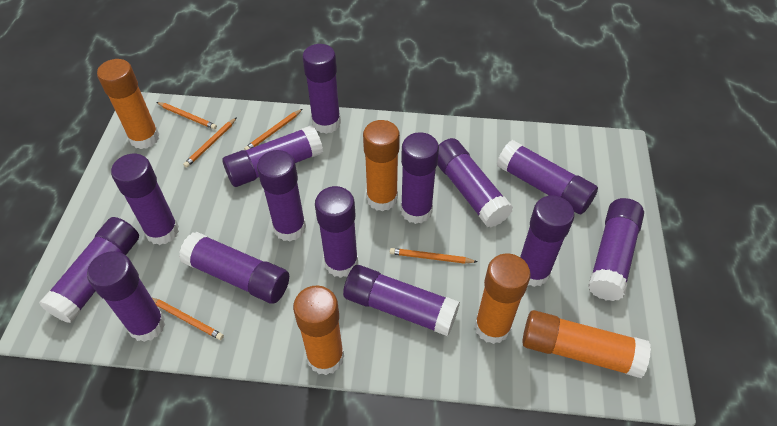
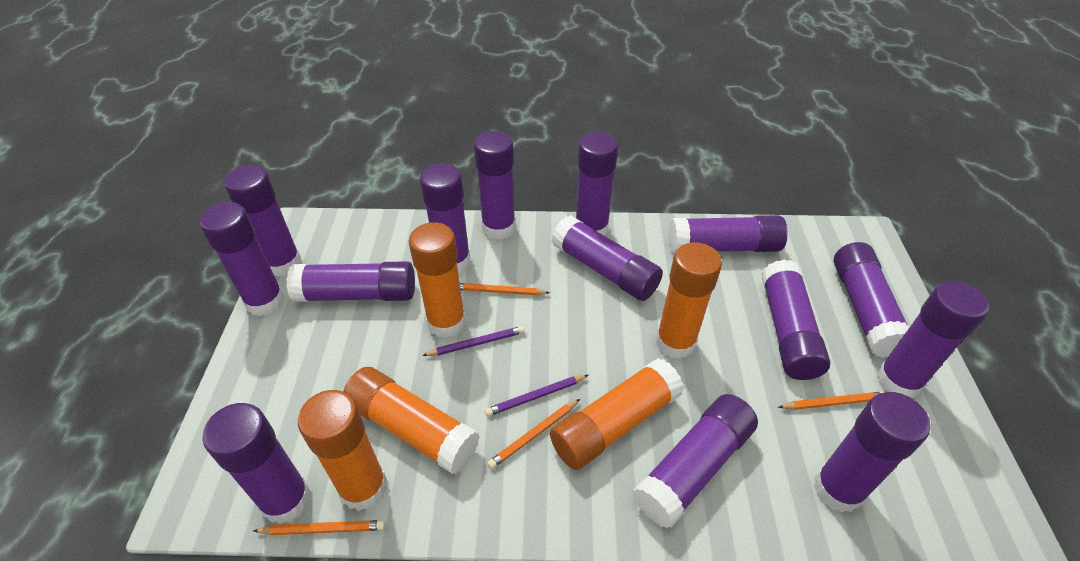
orange pencil: 5 -> 4
purple pencil: 0 -> 2

